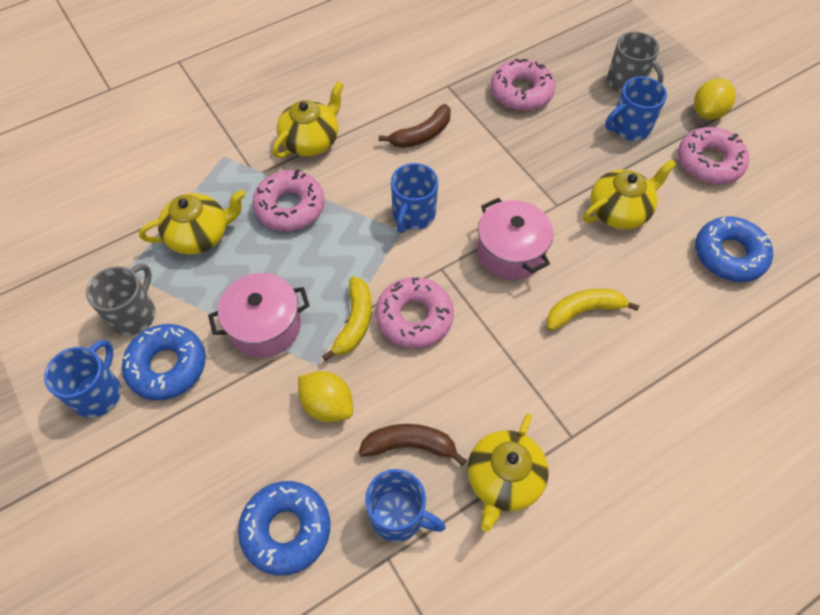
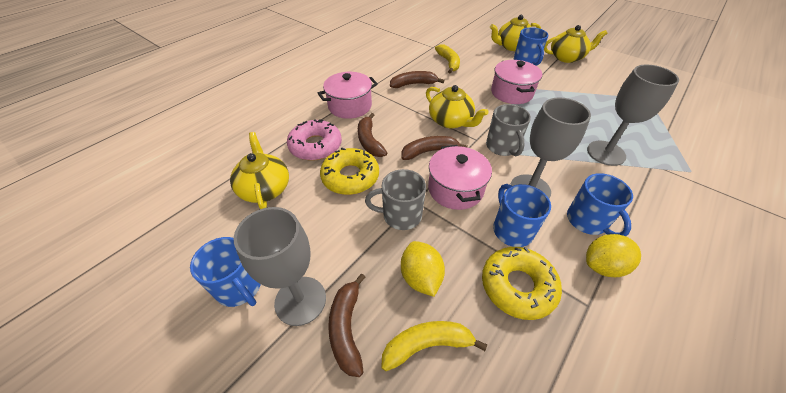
blue donut: 3 -> 0
brown banana: 2 -> 4
grey goblet: 0 -> 3
pink donut: 4 -> 1
pink pot: 2 -> 3
yellow donut: 0 -> 2

